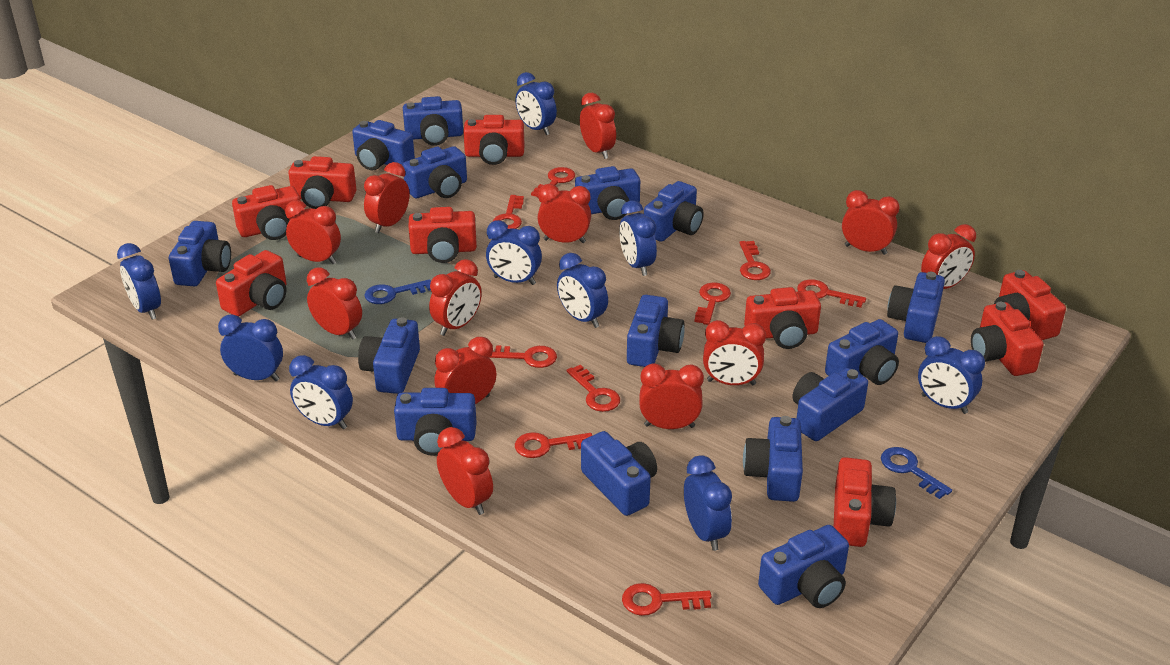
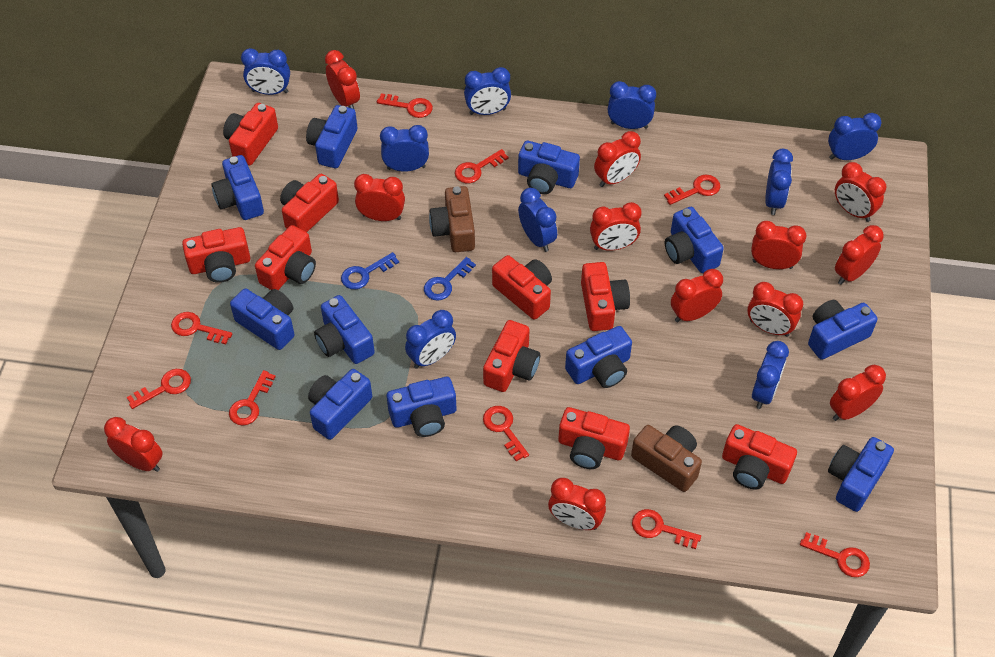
blue camera: 15 -> 11
brown camera: 0 -> 2

